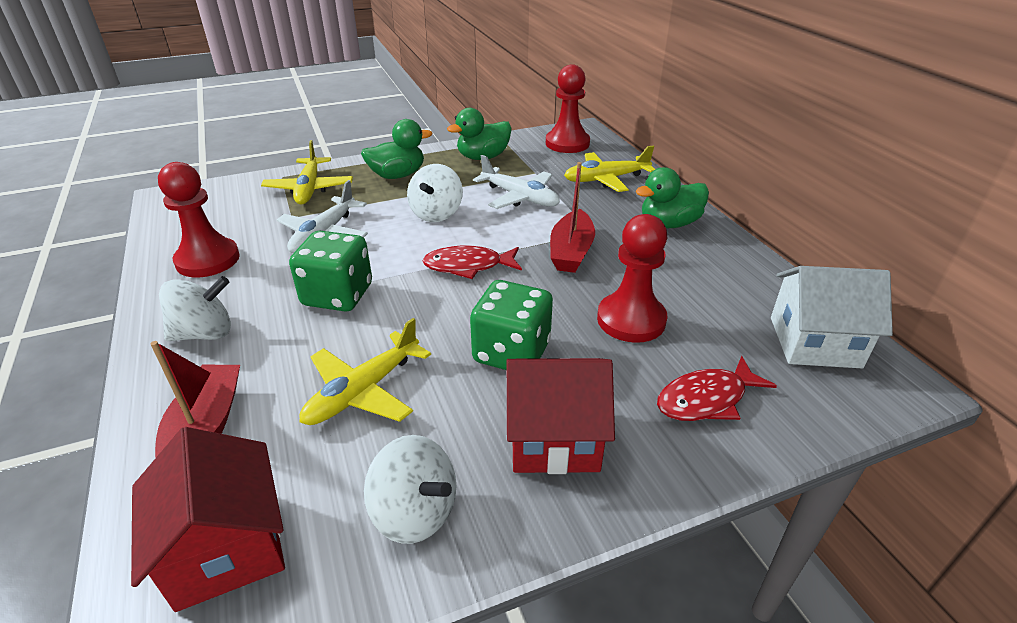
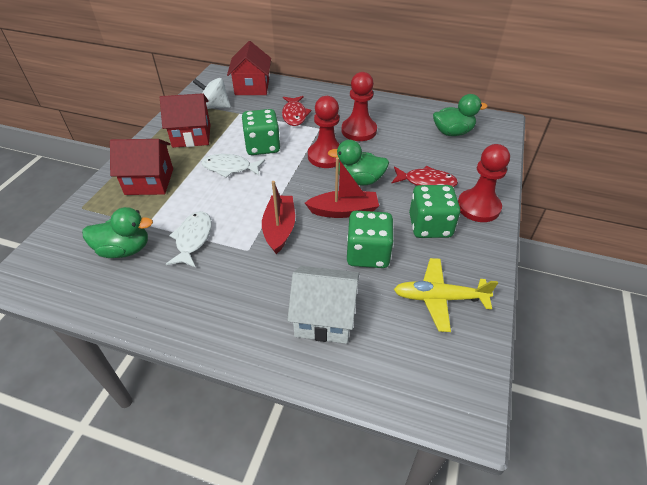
green dice: 2 -> 3
red house: 2 -> 3
white fish: 0 -> 2
white plane: 2 -> 0
white spinning top: 3 -> 1
yellow plane: 3 -> 1

